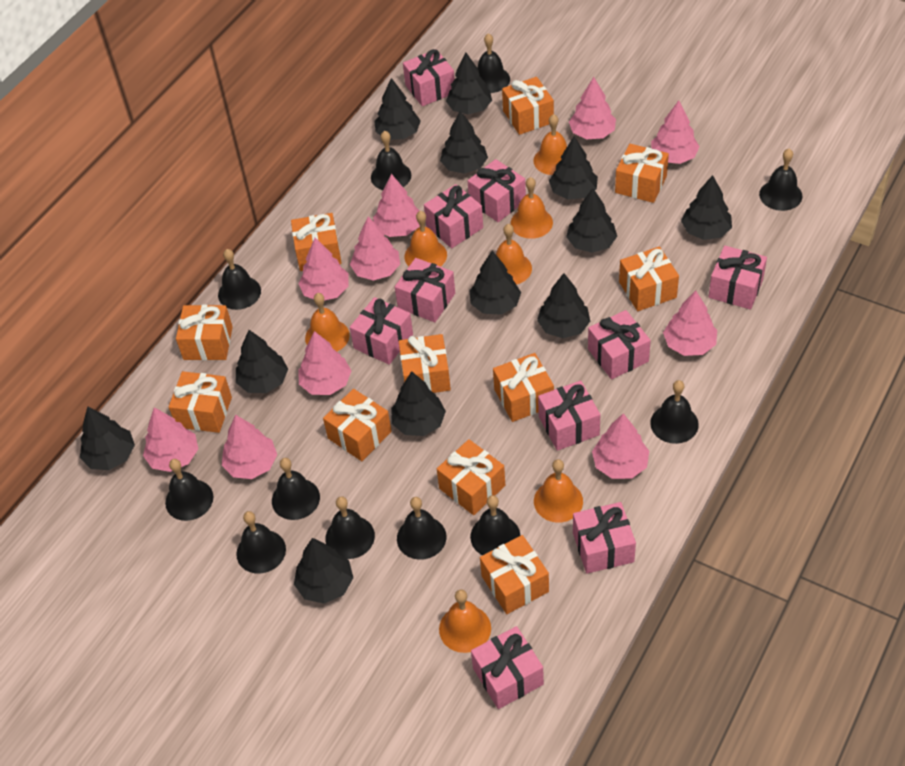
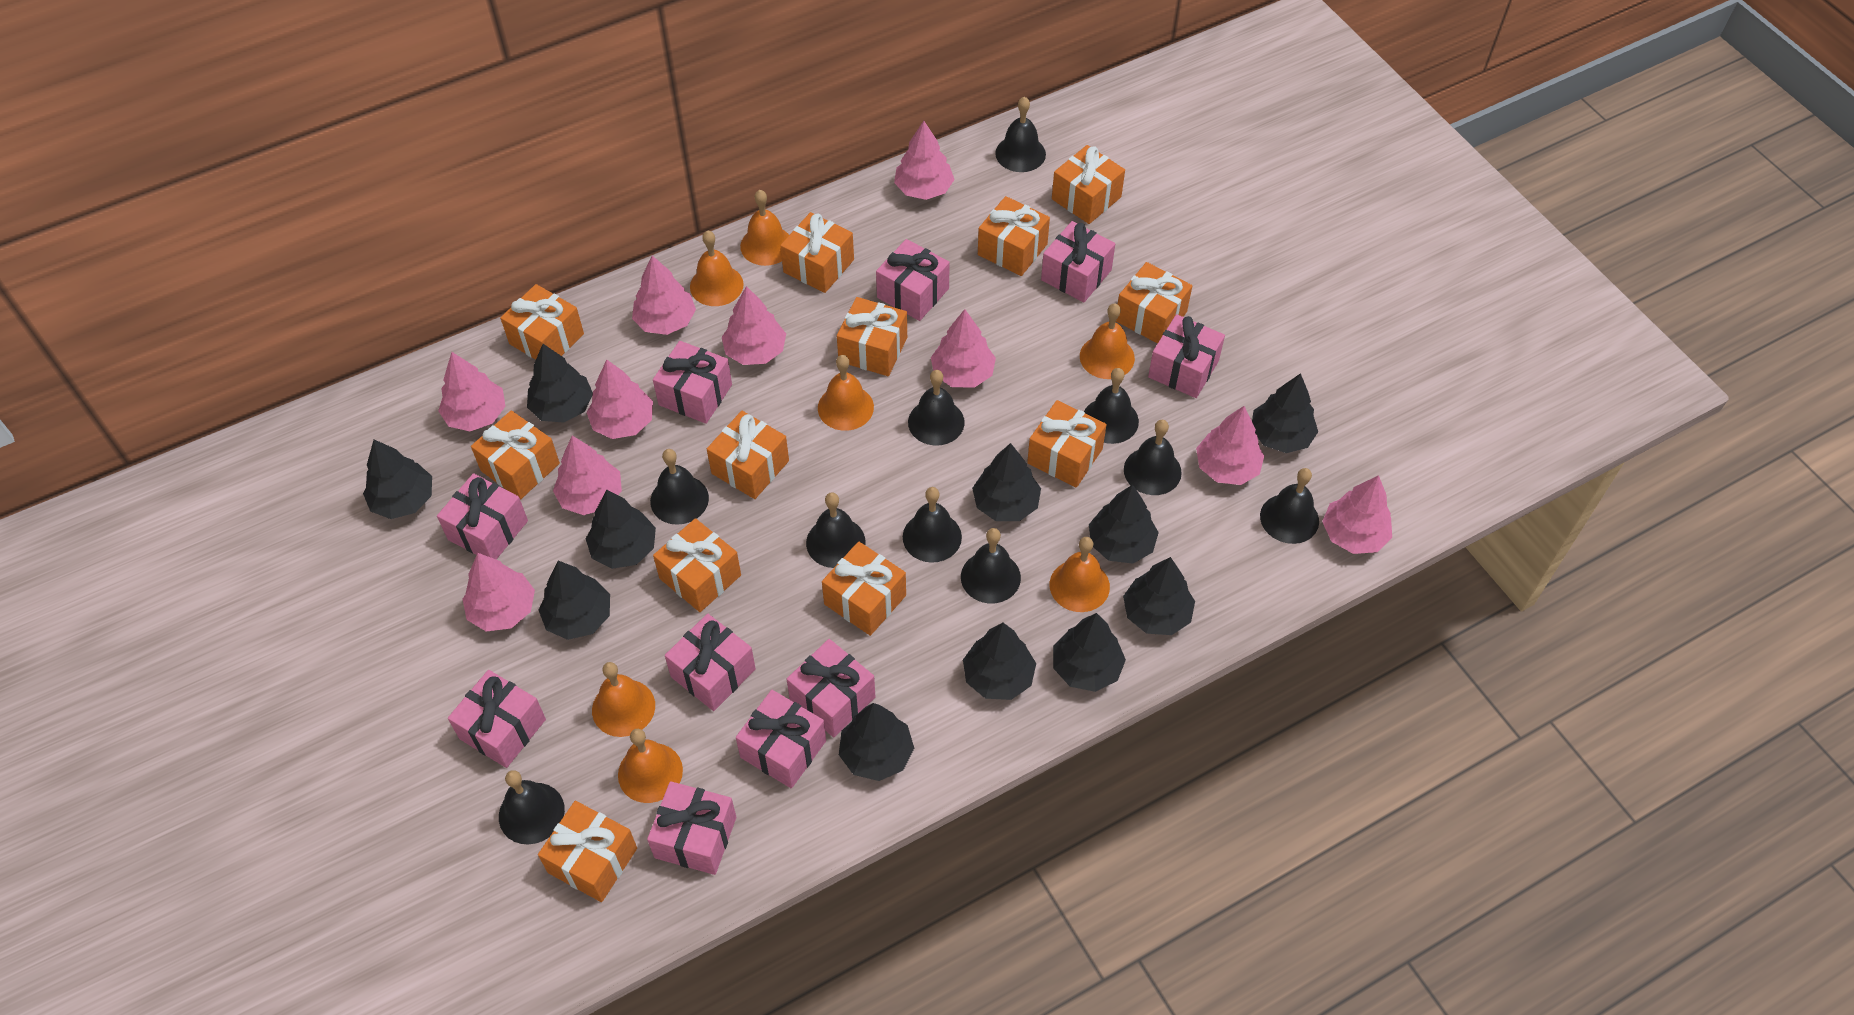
black bell: 11 -> 10
black tree: 12 -> 11
orange gift: 11 -> 12

